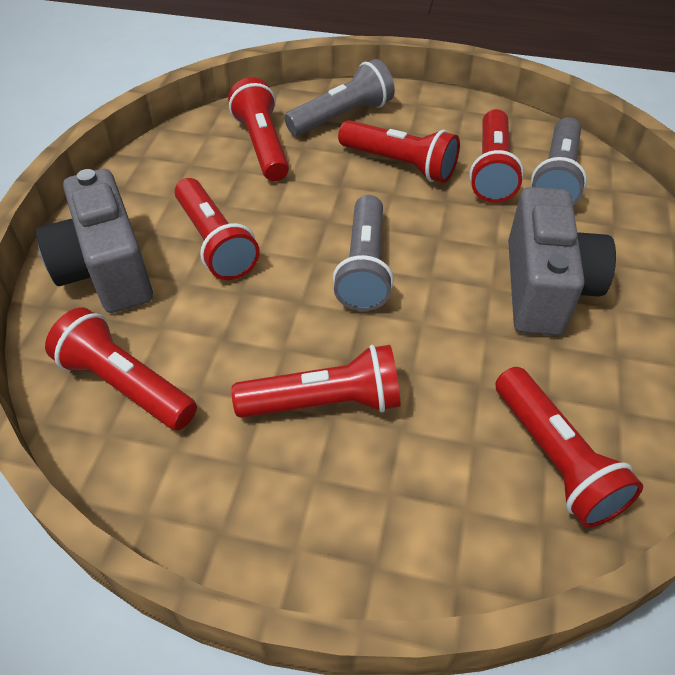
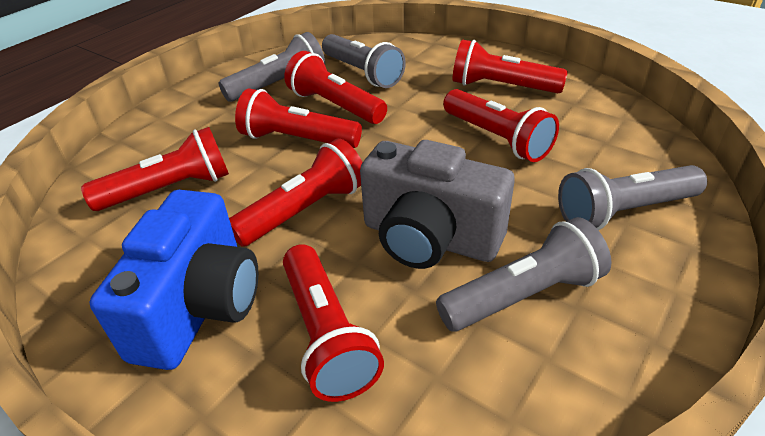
blue camera: 0 -> 1
grey camera: 2 -> 1
grey flashlight: 3 -> 4

